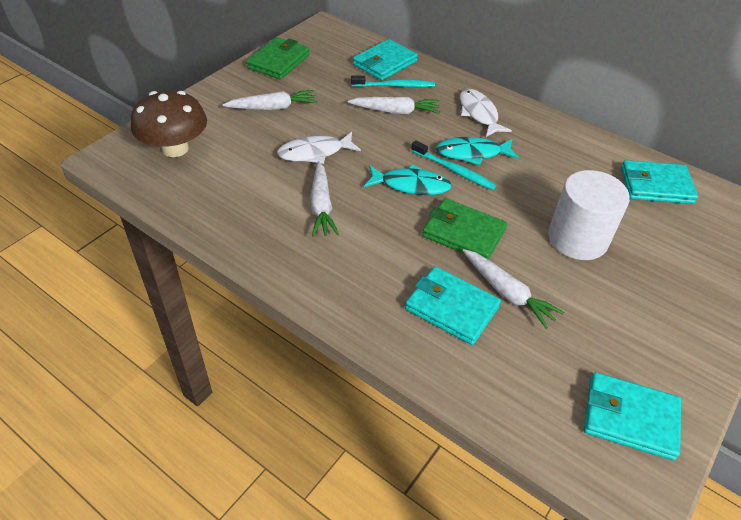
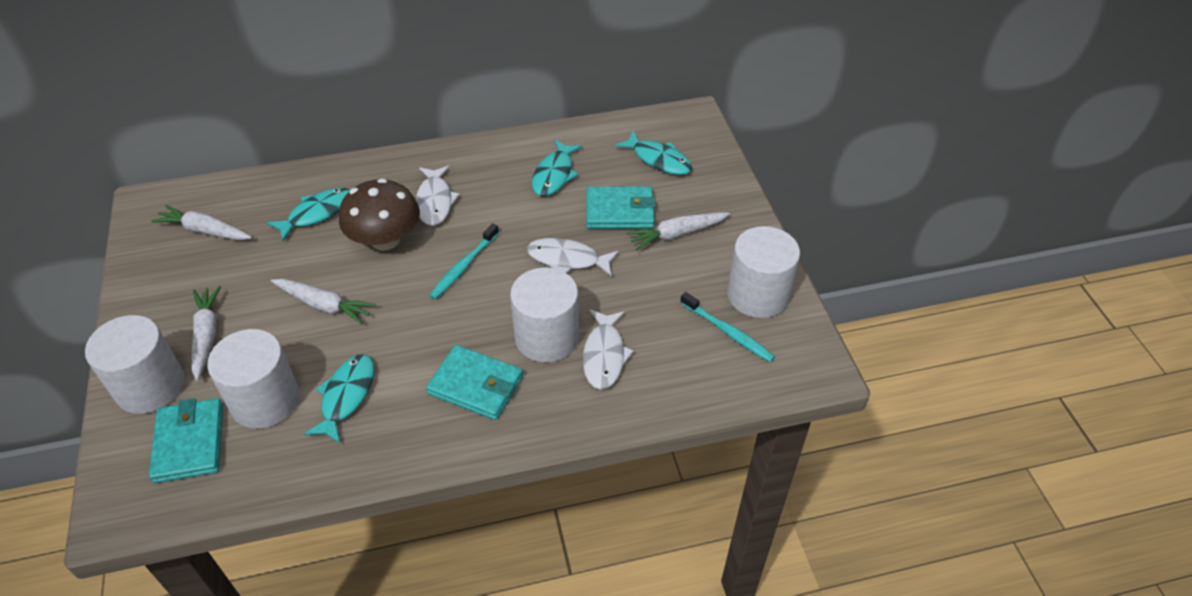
green wallet: 2 -> 0
turquoise fish: 2 -> 4
turquoise wallet: 4 -> 3
white cylinder: 1 -> 4
white fish: 2 -> 3

